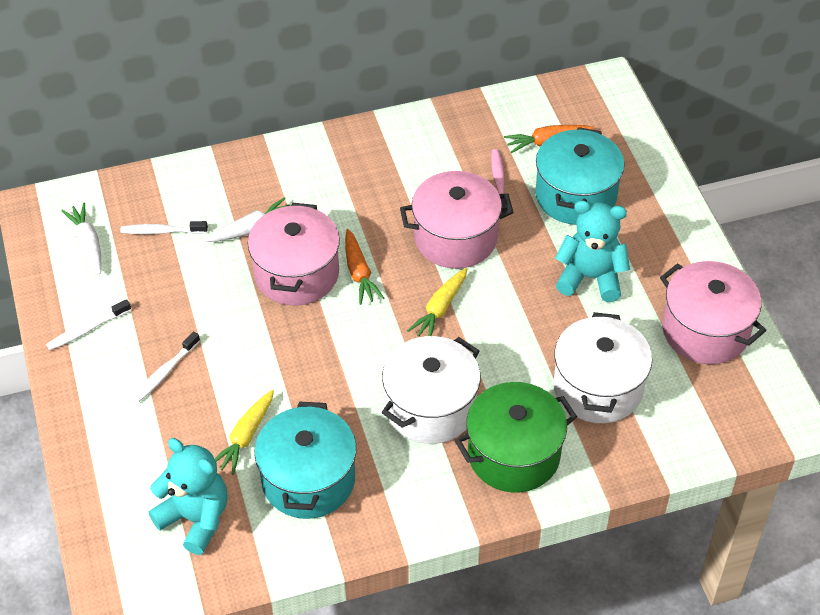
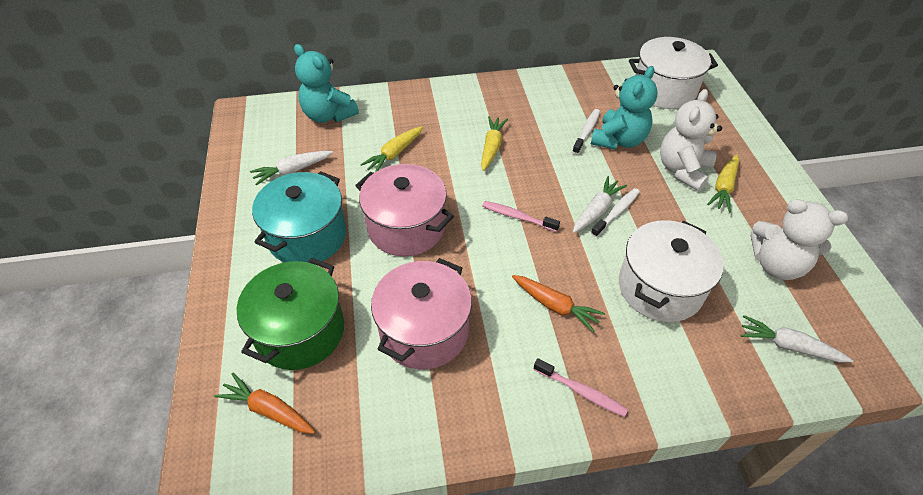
pink pot: 3 -> 2
pink toothbrush: 1 -> 2
turquoise pot: 2 -> 1
white carrot: 2 -> 3
white teddy bear: 0 -> 2
white toothbrush: 3 -> 2
yellow carrot: 2 -> 3

